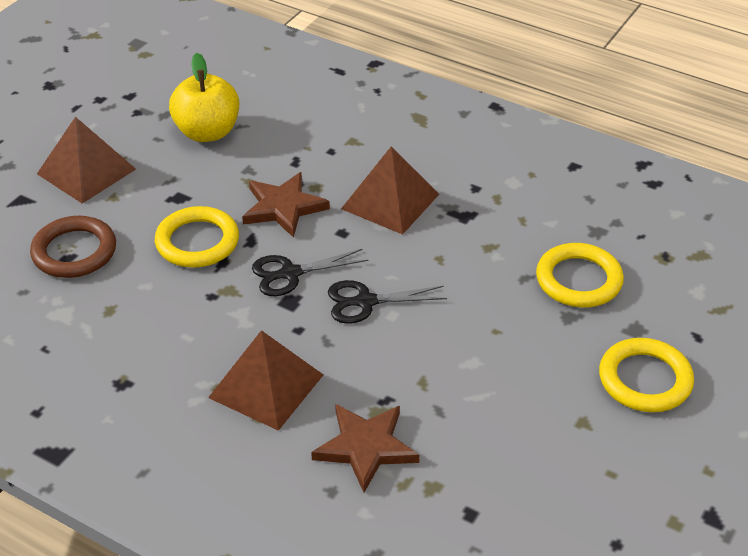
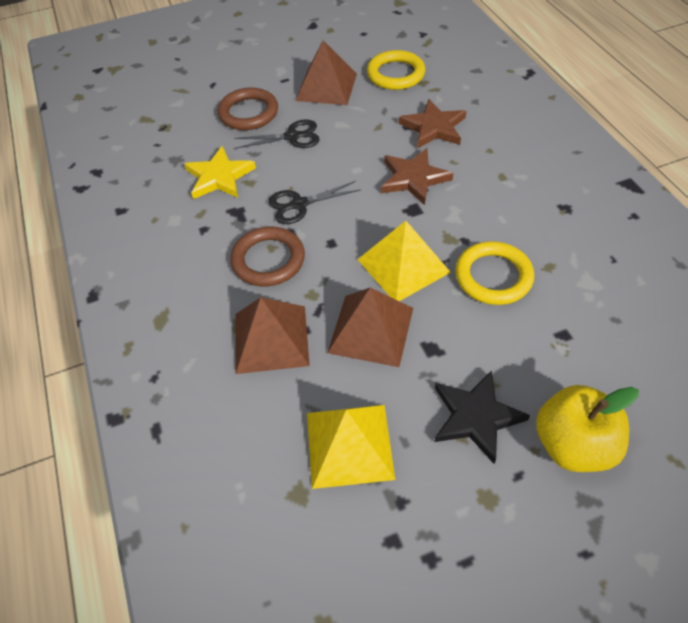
black star: 0 -> 1
brown ring: 1 -> 2
yellow pyramid: 0 -> 2
yellow ring: 3 -> 2
yellow star: 0 -> 1

